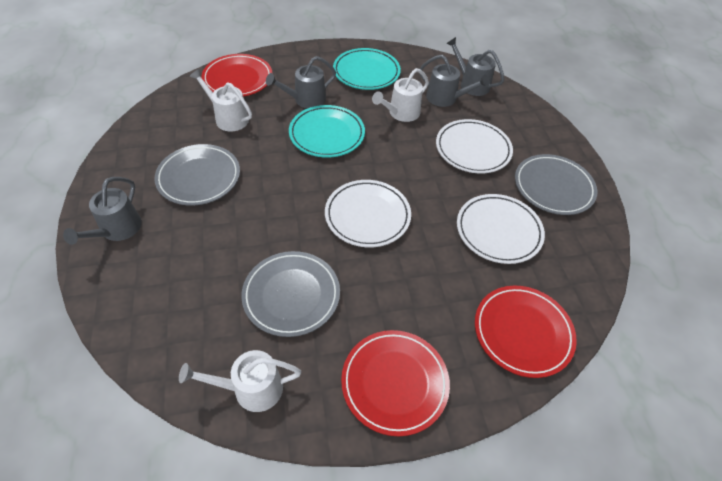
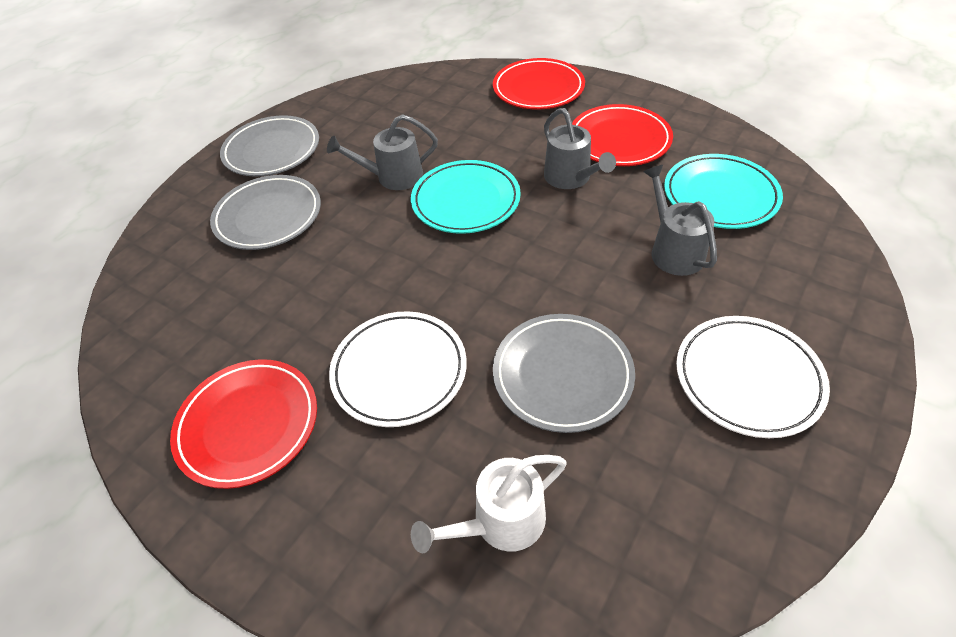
grey watering can: 4 -> 3
white plate: 3 -> 2
white watering can: 3 -> 1

